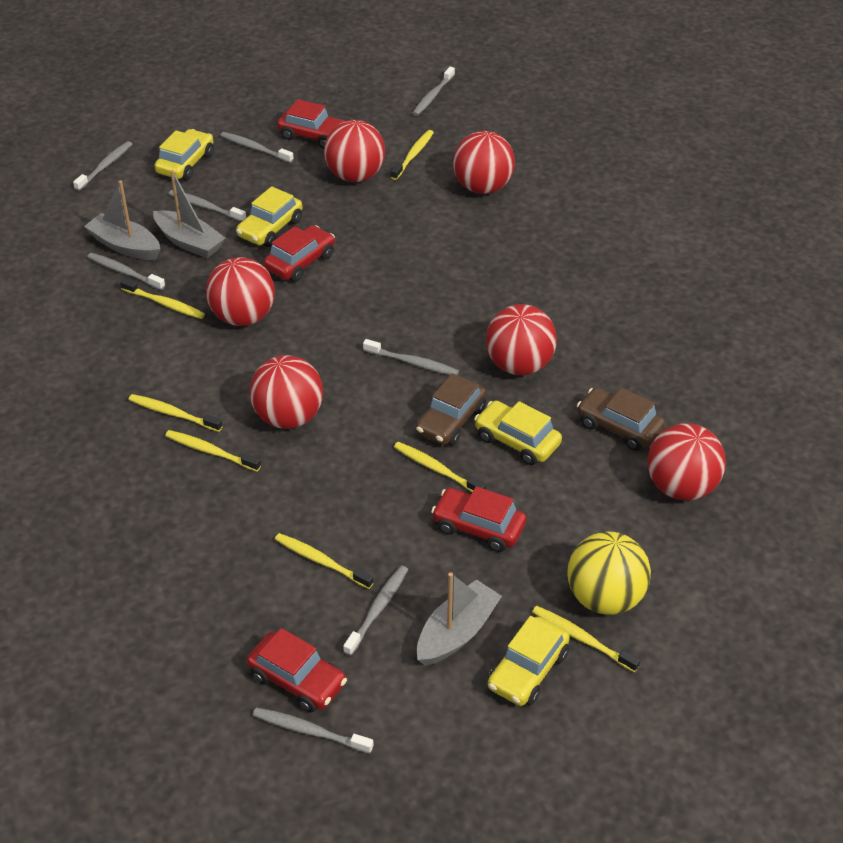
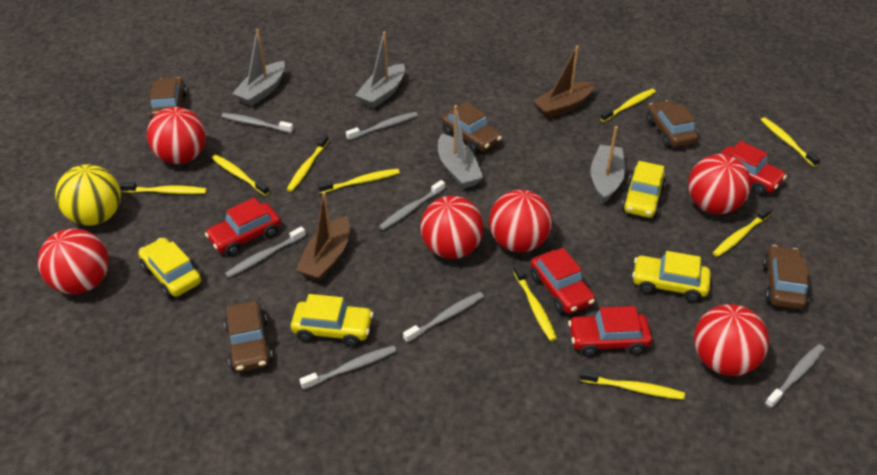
brown boat: 0 -> 2
brown car: 2 -> 5
grey boat: 3 -> 4
grey toothbrush: 8 -> 7
yellow toothbrush: 7 -> 9

